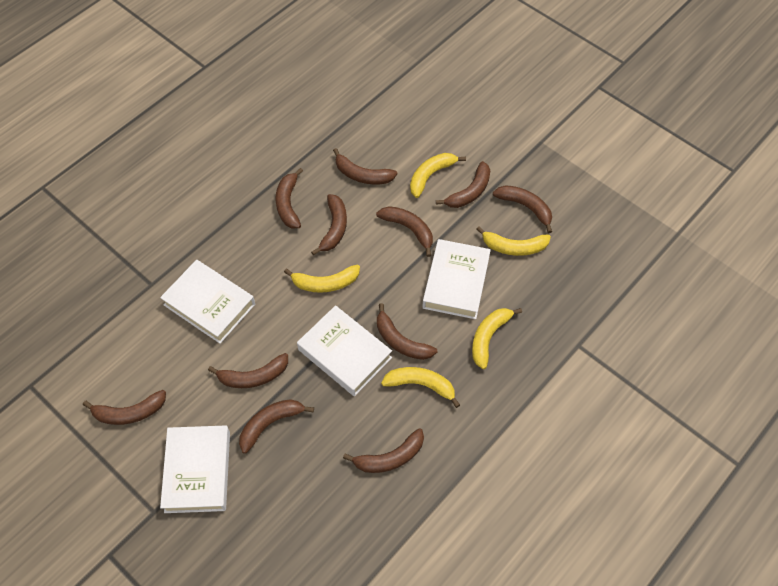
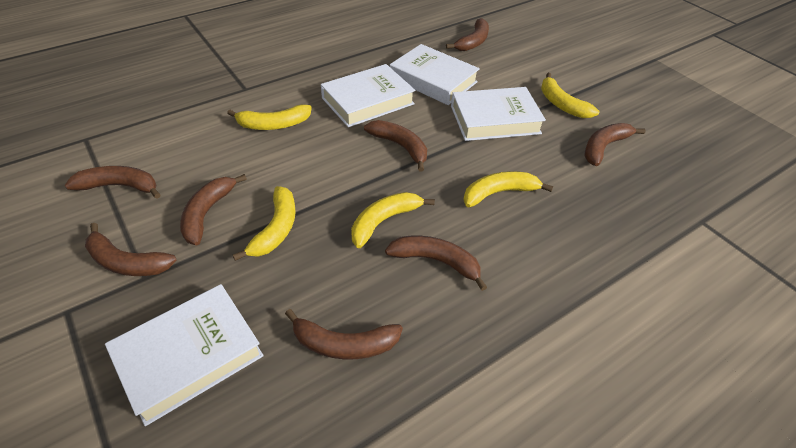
brown banana: 11 -> 8

